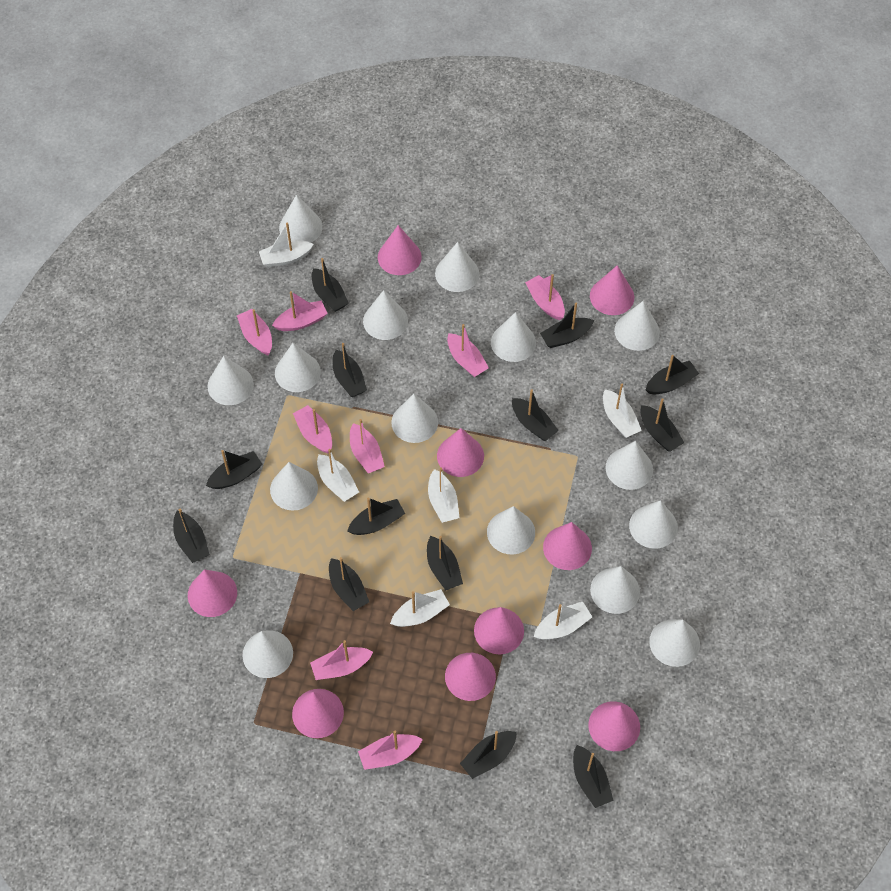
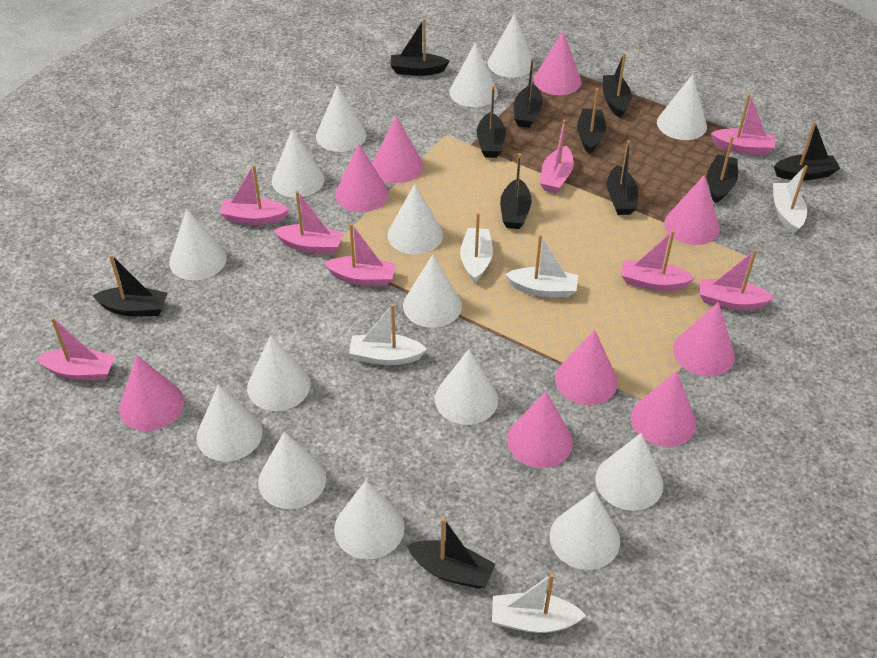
black boat: 13 -> 11
white boat: 6 -> 5

